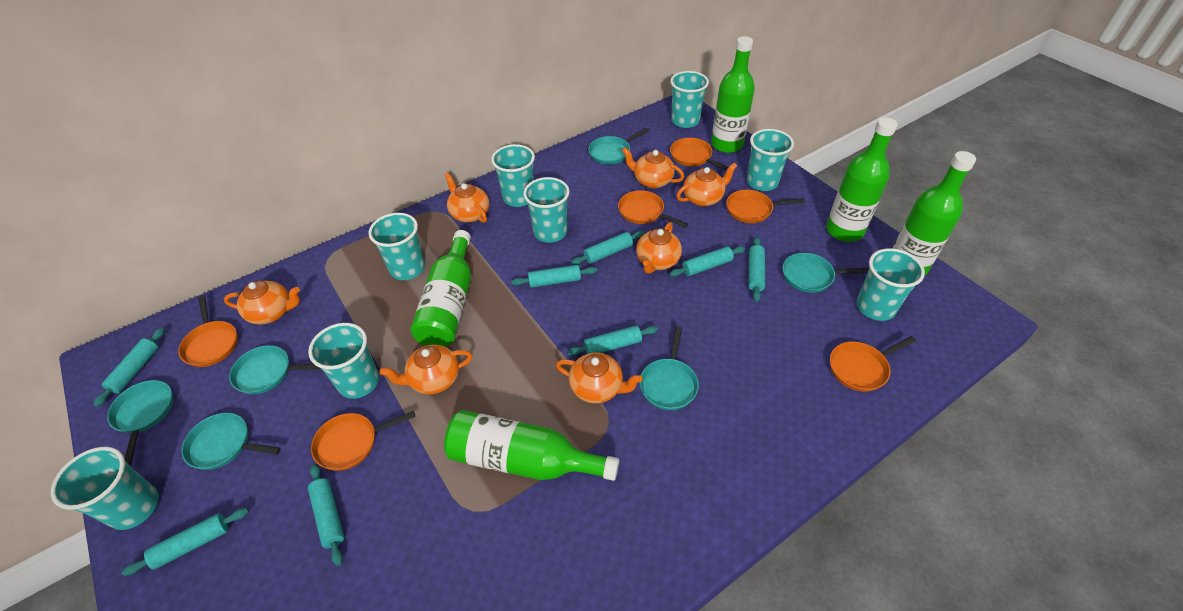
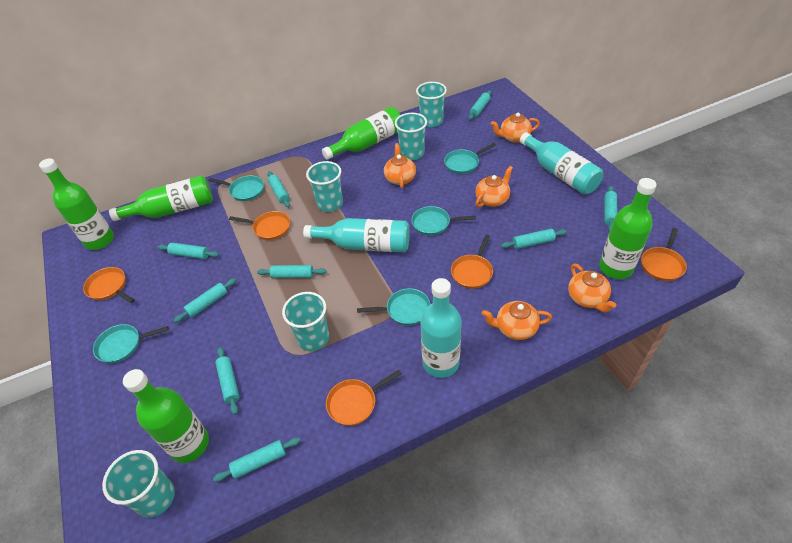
orange pan: 6 -> 5
orange teapot: 7 -> 5
turquoise bottle: 0 -> 3
turquoise cup: 8 -> 5
turquoise pan: 6 -> 5
turquoise rolling pin: 8 -> 9

